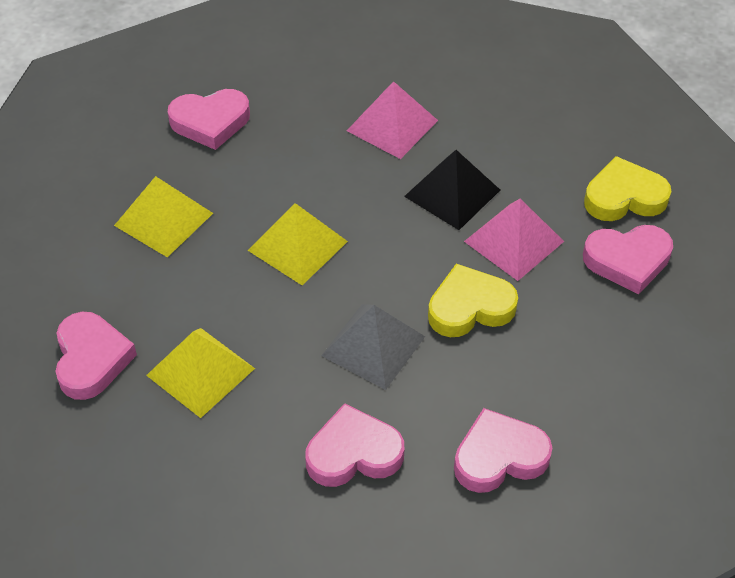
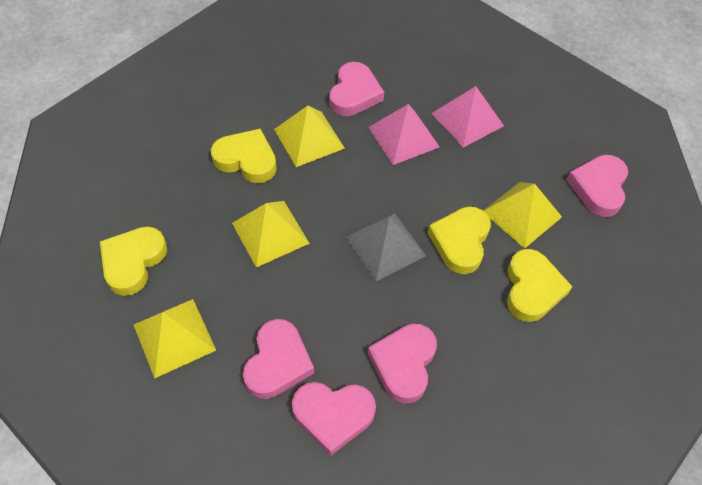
black pyramid: 1 -> 0
yellow heart: 2 -> 4
yellow pyramid: 3 -> 4

